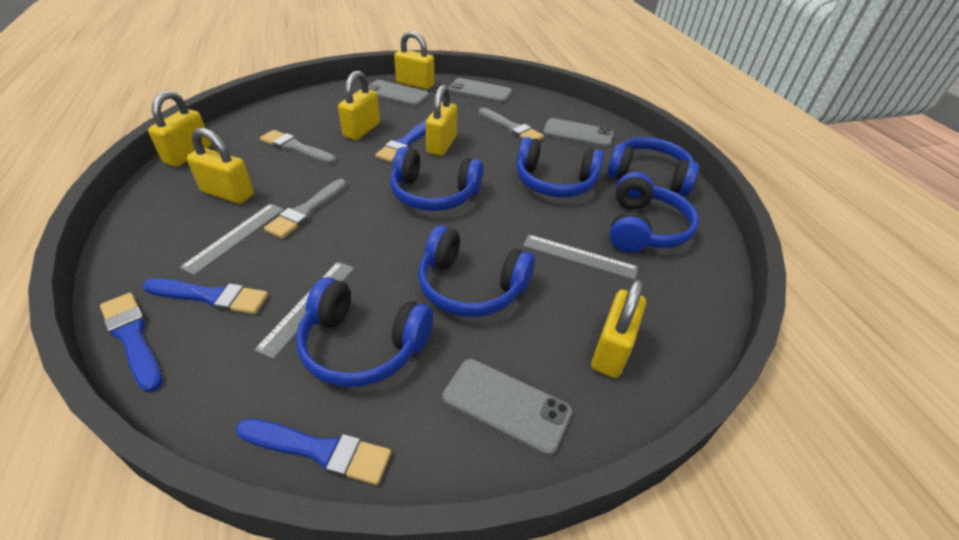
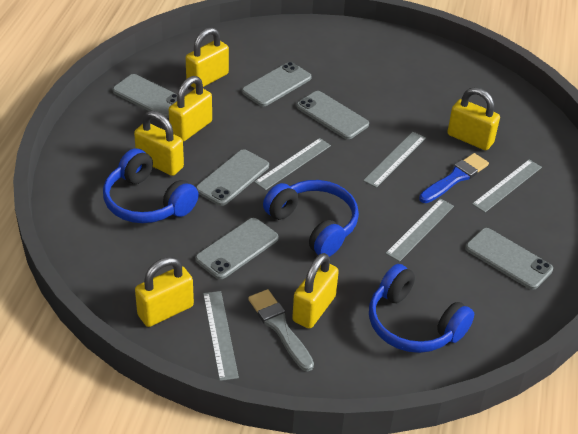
blue brush: 4 -> 1
blue headphones: 6 -> 3
grey brush: 3 -> 1
grey phone: 4 -> 6
grey ruler: 3 -> 5

